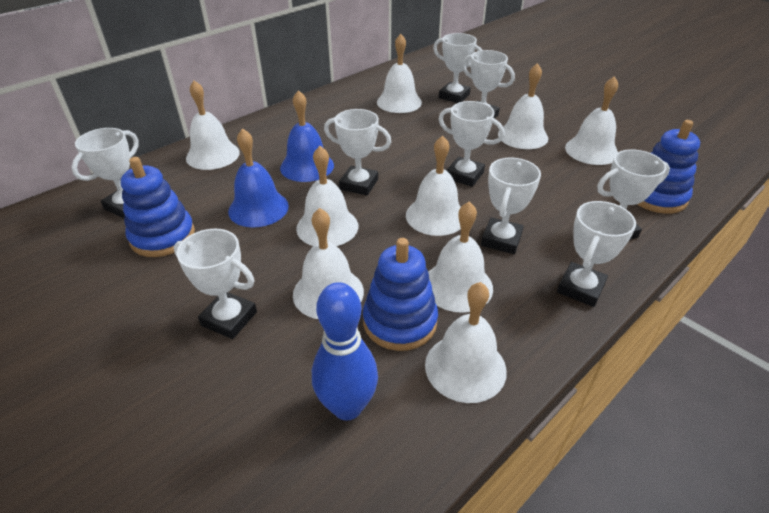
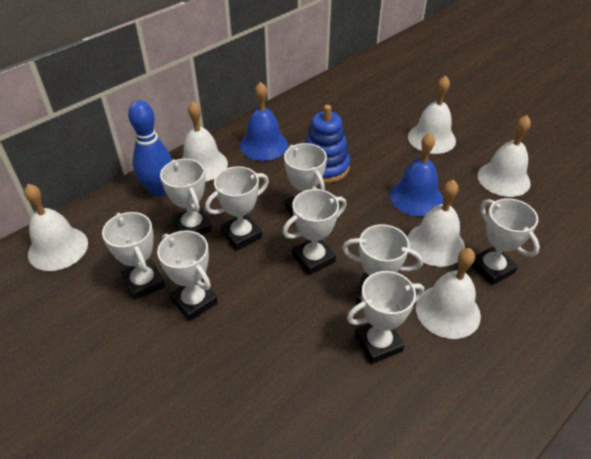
blue stacking toy: 3 -> 1
white bell: 9 -> 6

